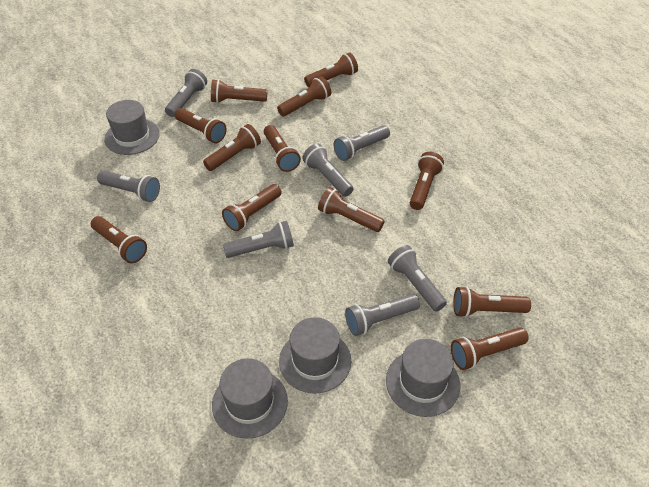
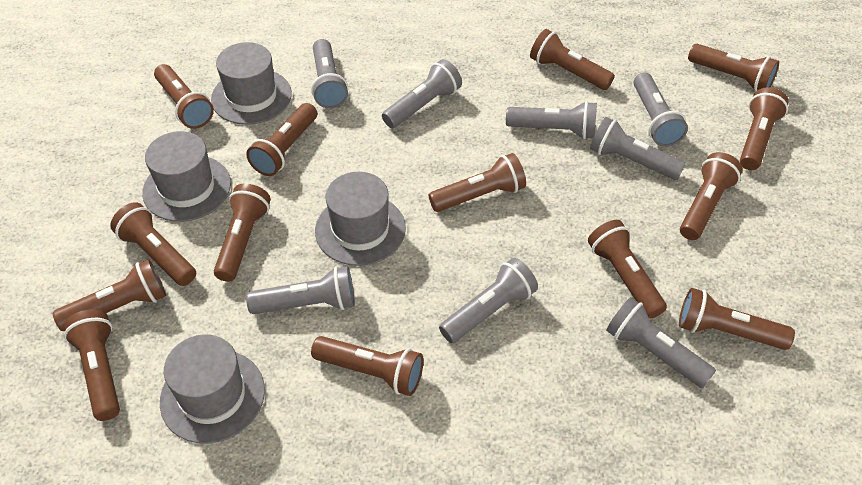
brown flashlight: 12 -> 14
grey flashlight: 7 -> 8

